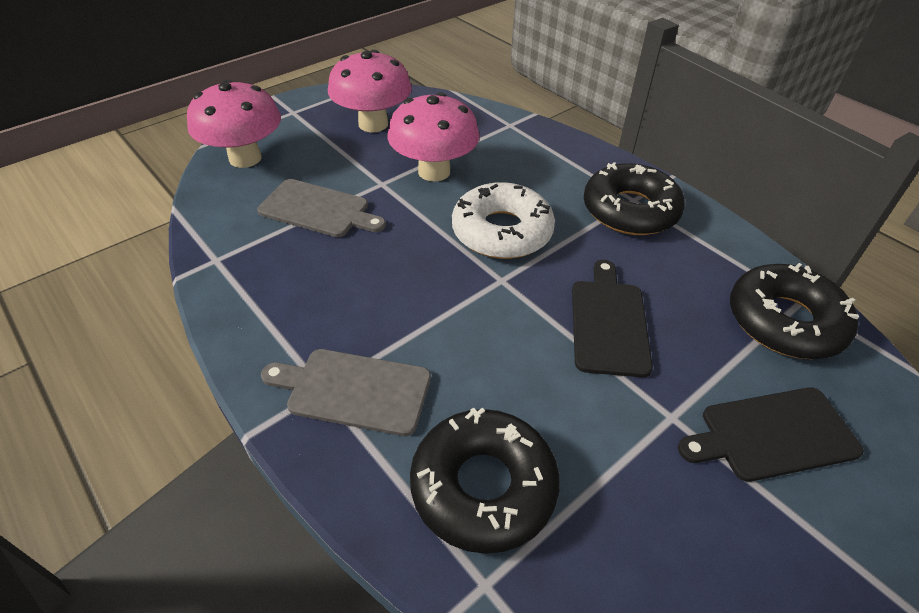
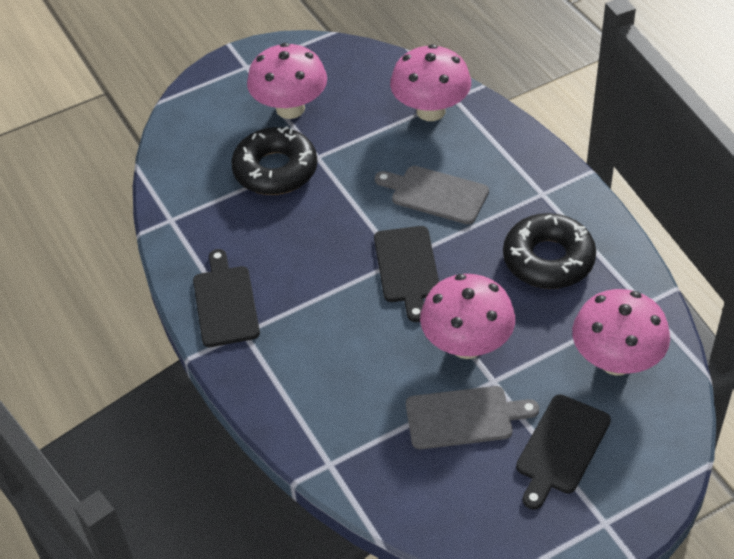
black cutting board: 2 -> 3
black donut: 3 -> 2
pink mushroom: 3 -> 4
white donut: 1 -> 0

